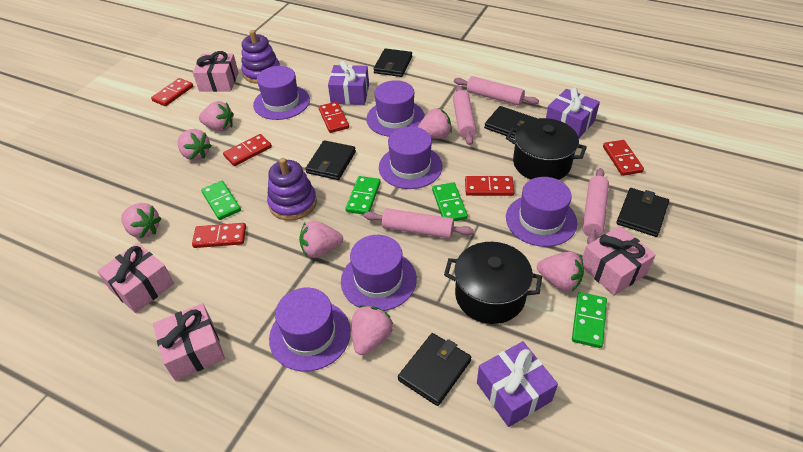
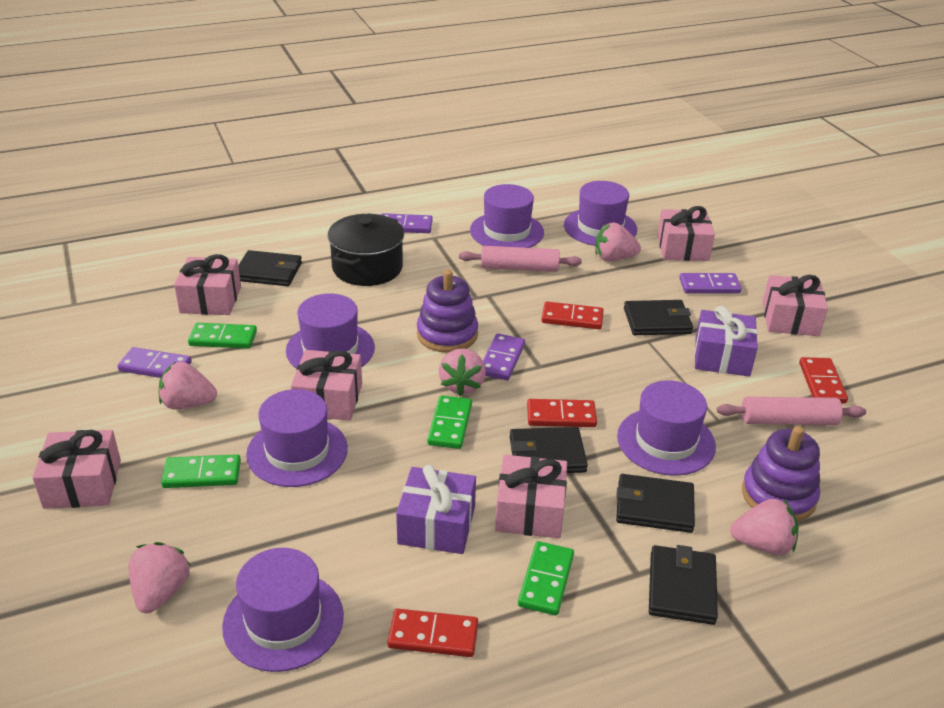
black pot: 2 -> 1
pink gift: 4 -> 6
pink rolling pin: 4 -> 2
pink strawberry: 7 -> 5
purple domino: 0 -> 4
purple gift: 3 -> 2
red domino: 6 -> 4

